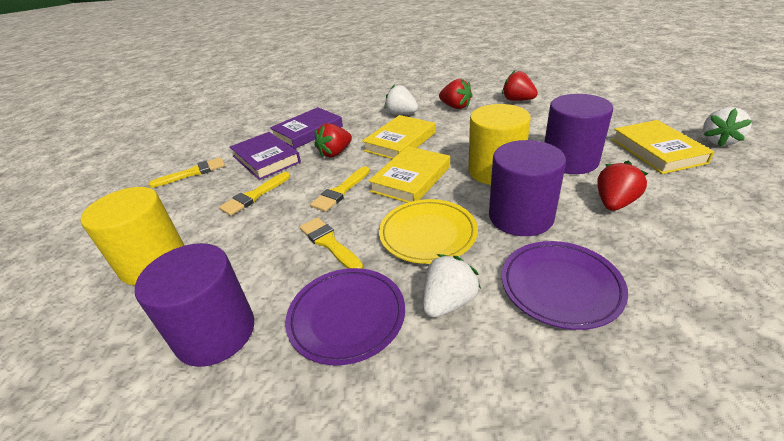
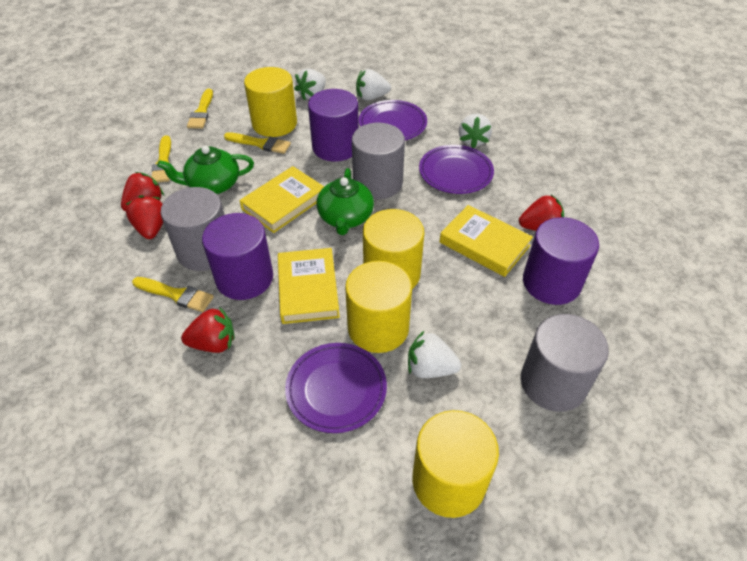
green teapot: 0 -> 2
grey cylinder: 0 -> 3
purple book: 2 -> 0
purple plate: 2 -> 3
white strawberry: 3 -> 4
yellow cylinder: 2 -> 4
yellow plate: 1 -> 0

